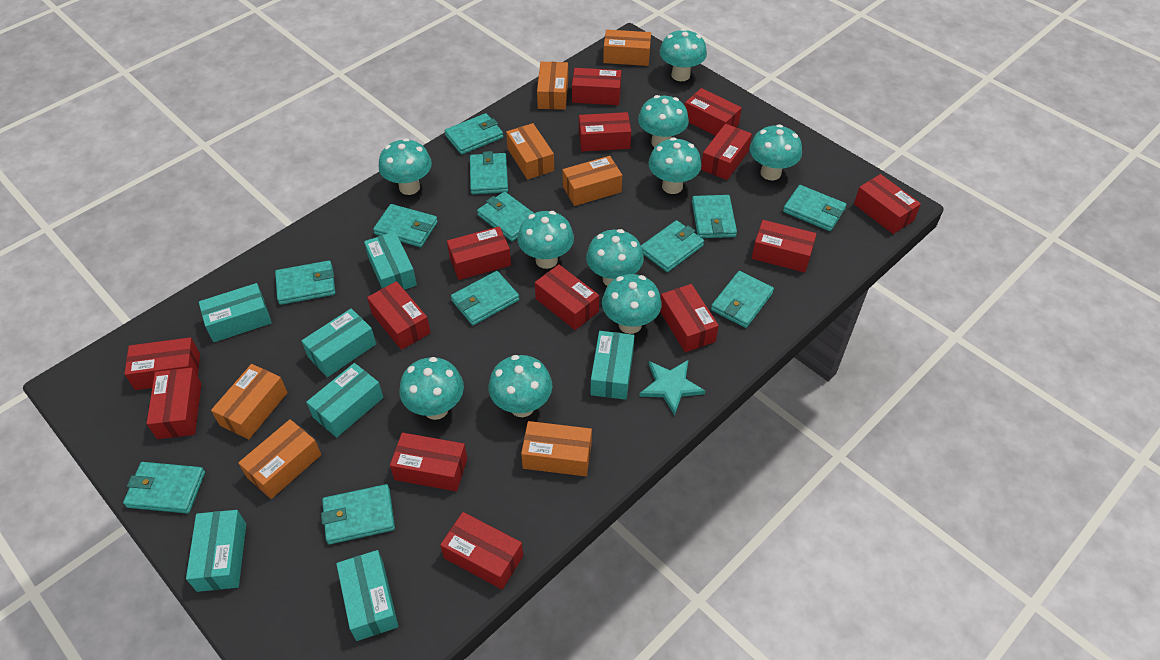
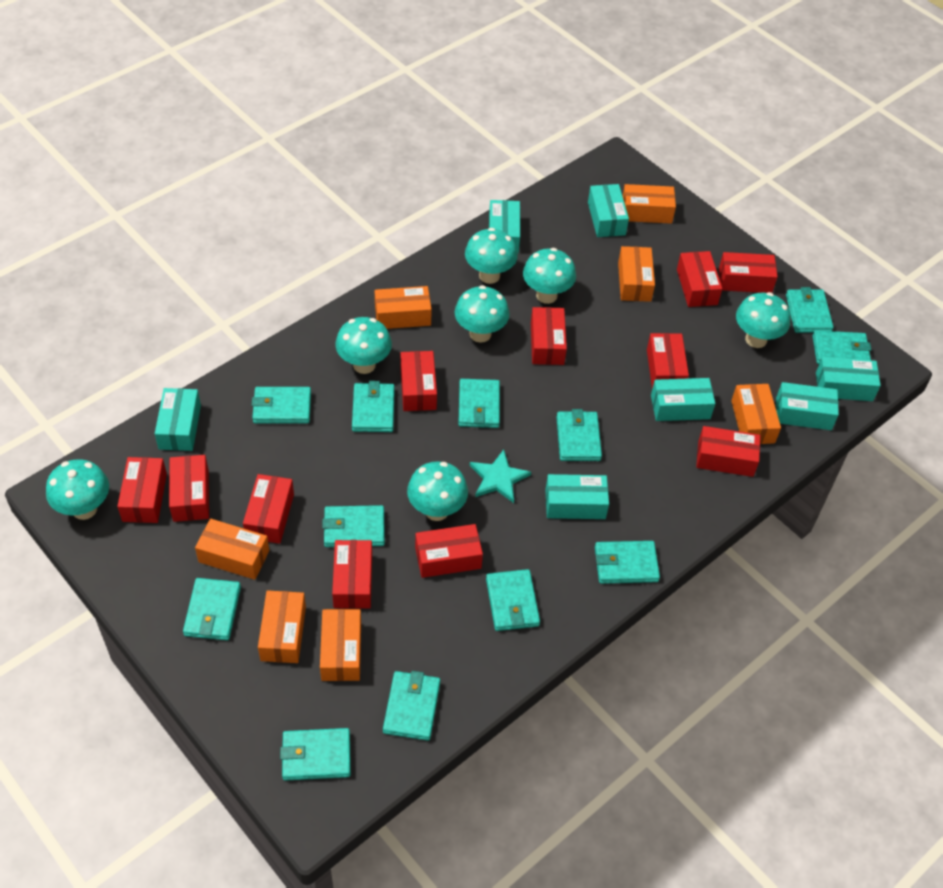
red box: 14 -> 11
turquoise mushroom: 10 -> 7

